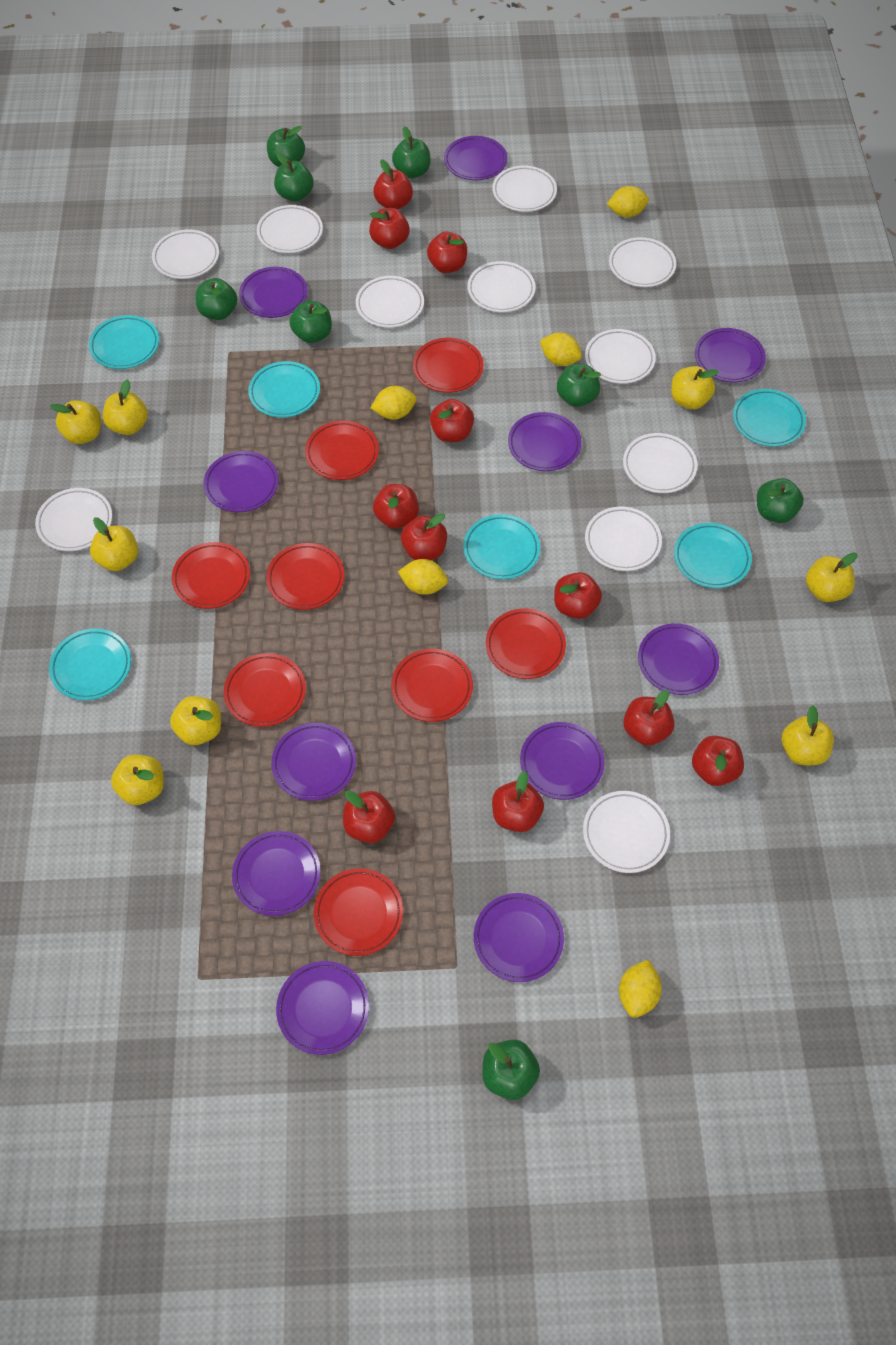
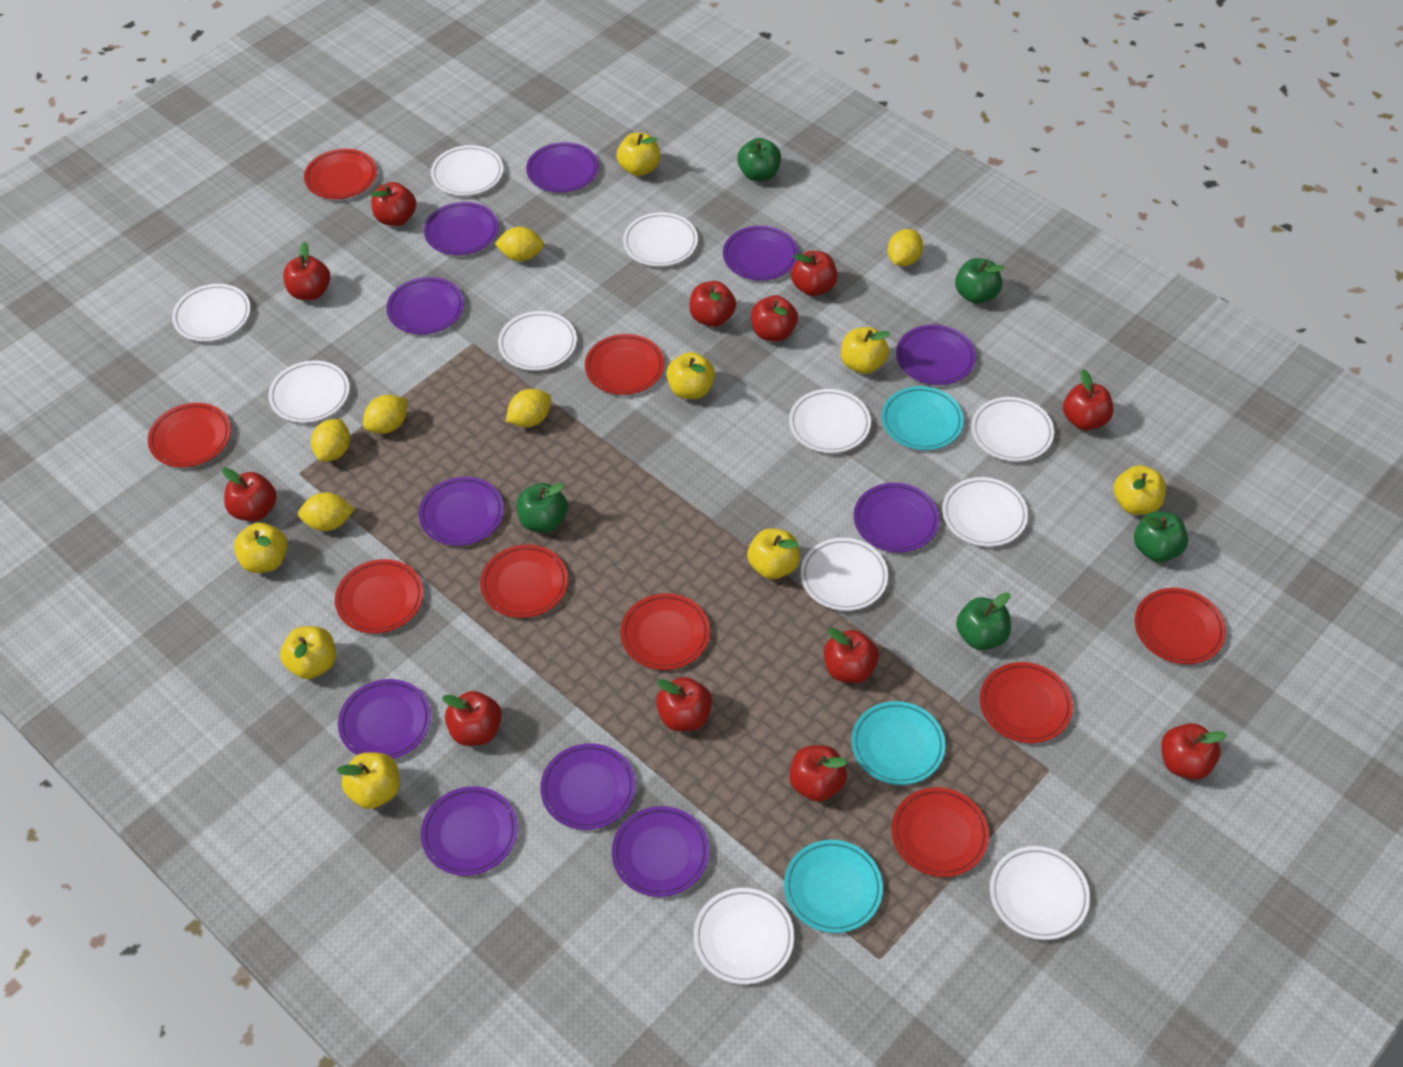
green apple: 8 -> 5
red apple: 11 -> 12
red plate: 8 -> 9
turquoise plate: 6 -> 3
yellow lemon: 5 -> 6

